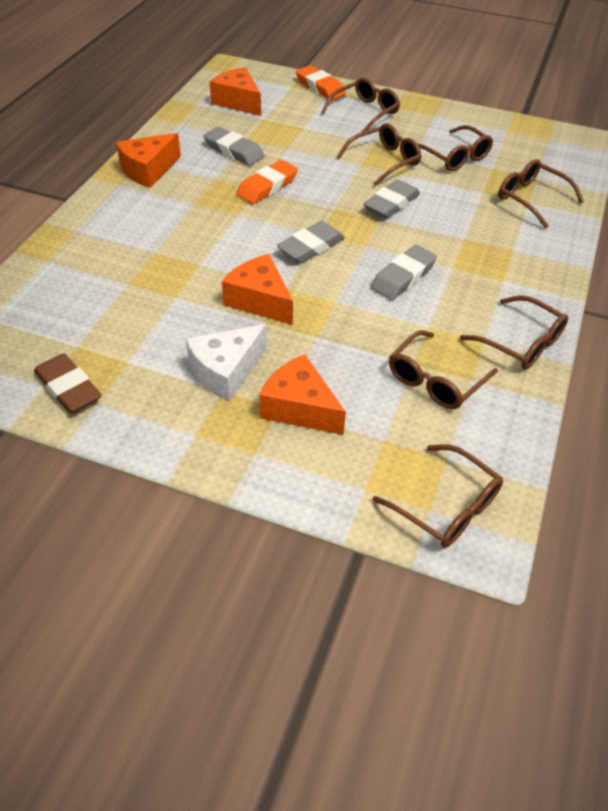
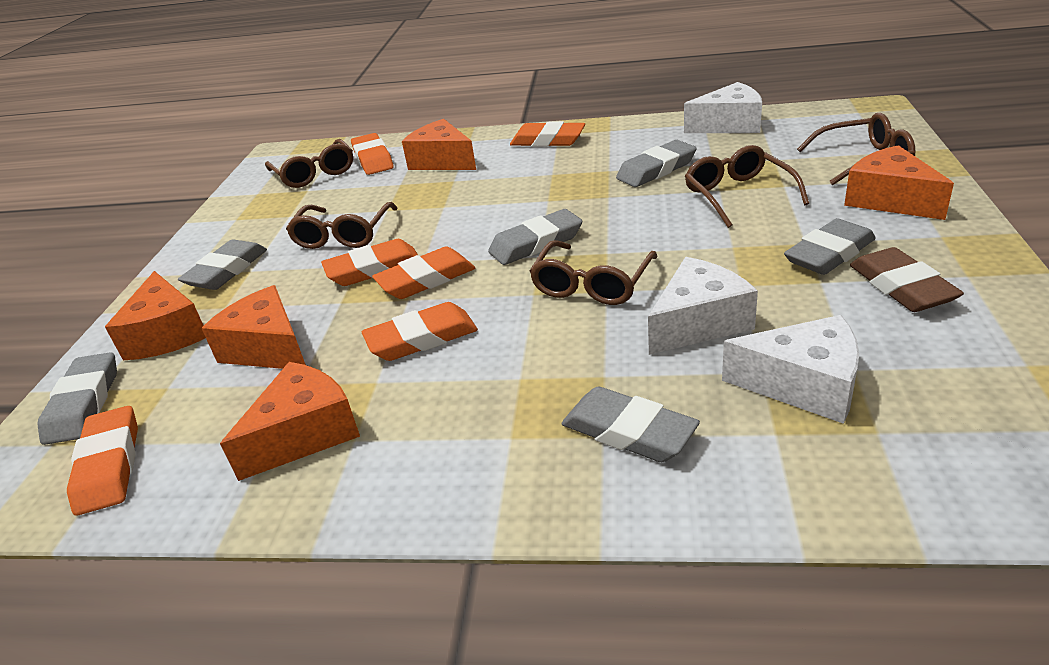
brown glasses: 7 -> 5
grey eraser: 4 -> 6
orange cheese: 4 -> 5
orange eraser: 2 -> 6
white cheese: 1 -> 3

